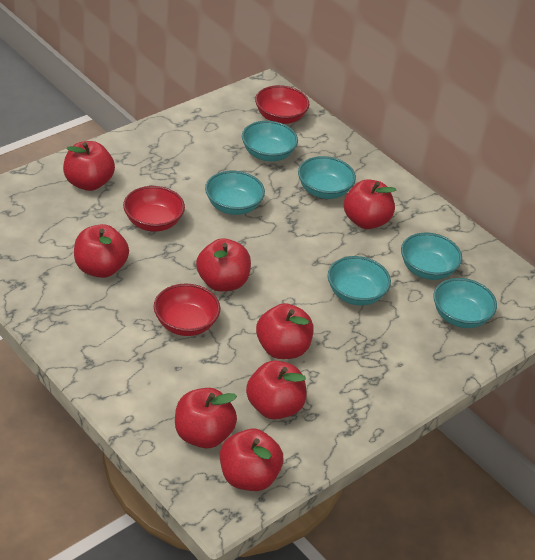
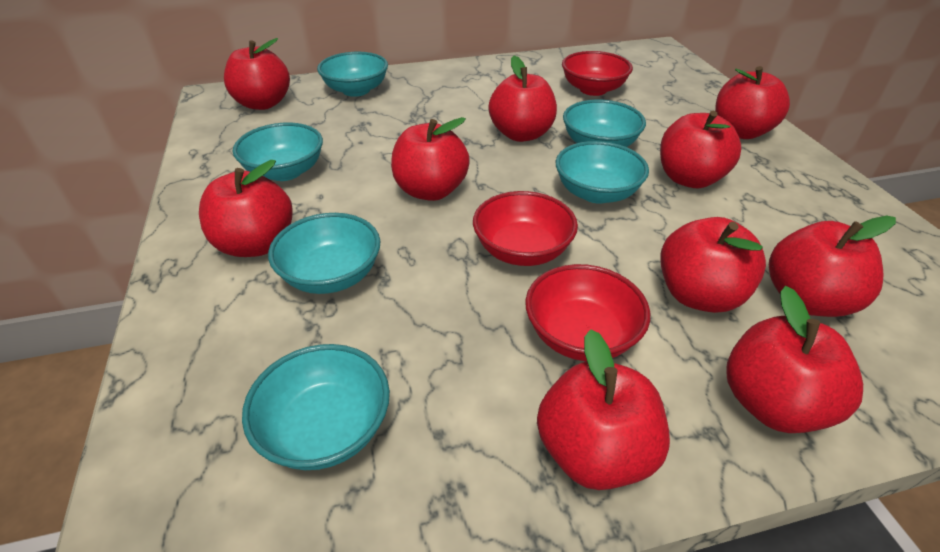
red apple: 8 -> 10

